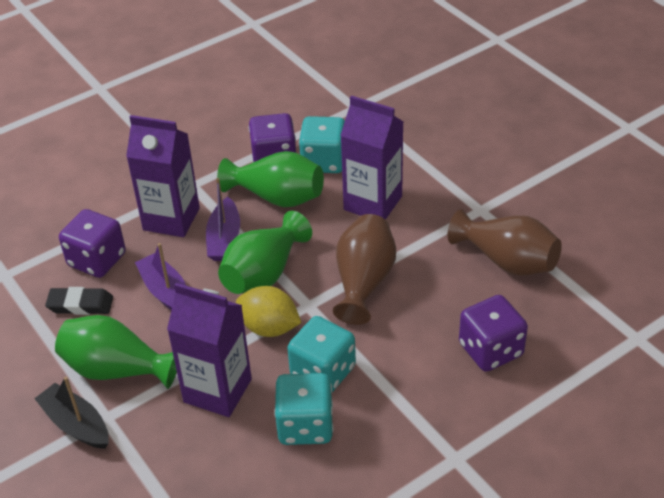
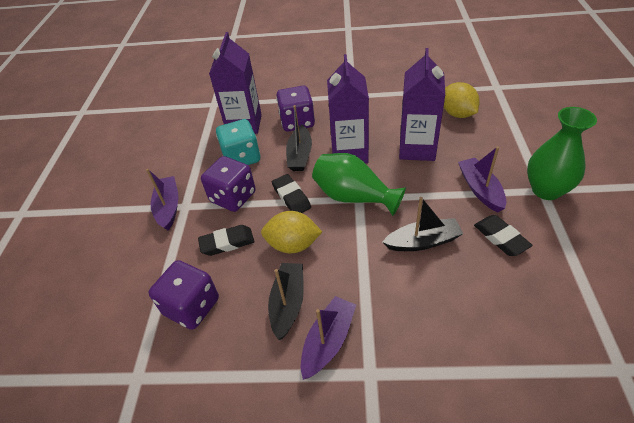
black boat: 1 -> 3
black eraser: 1 -> 3
brown vase: 2 -> 0
green vase: 3 -> 2
purple boat: 2 -> 3
turquoise dice: 3 -> 1
yellow lemon: 1 -> 2

